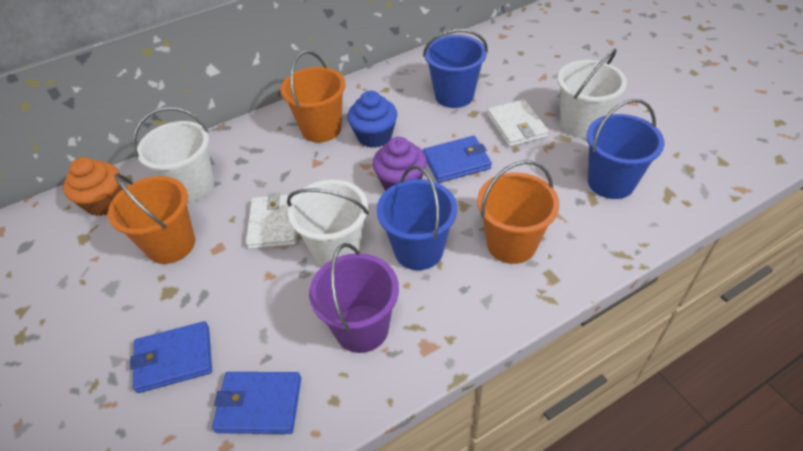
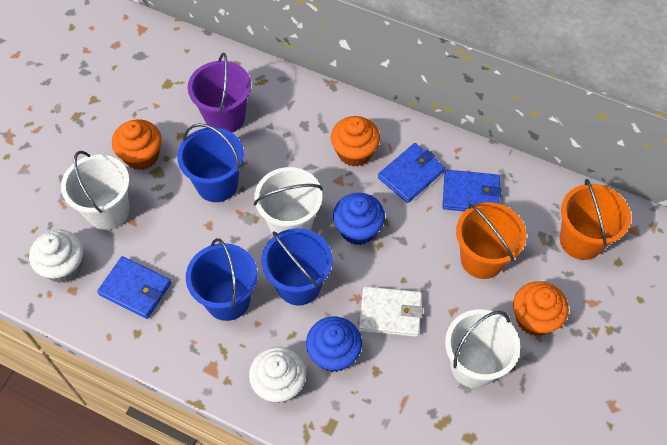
blue cupcake: 1 -> 2
orange bucket: 3 -> 2
orange cupcake: 1 -> 3
purple cupcake: 1 -> 0
white cupcake: 0 -> 2
white wallet: 2 -> 1

